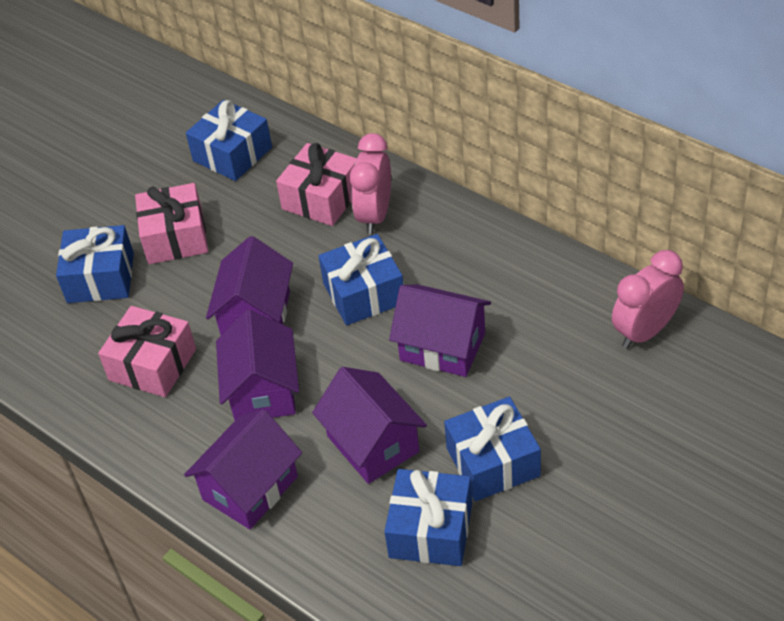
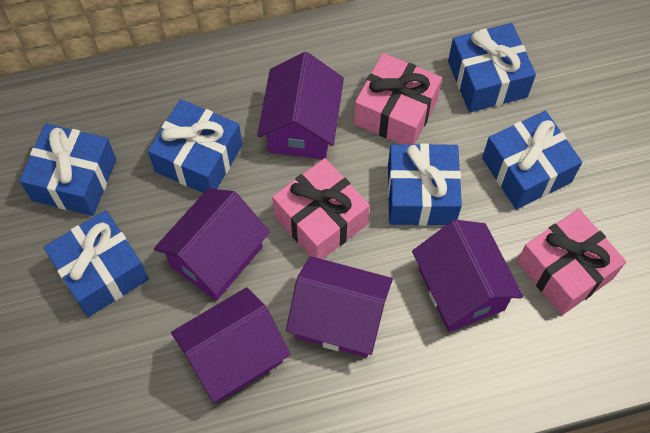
blue gift: 5 -> 6
pink clock: 2 -> 0

